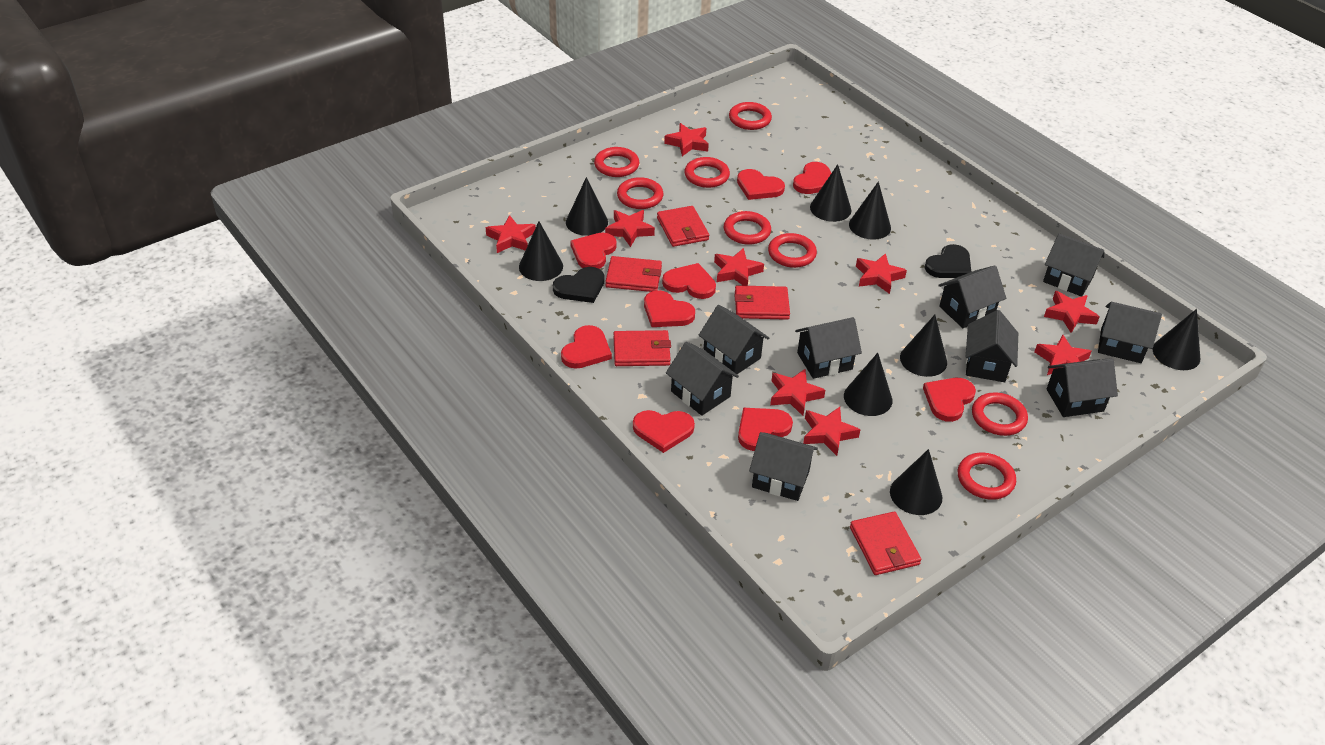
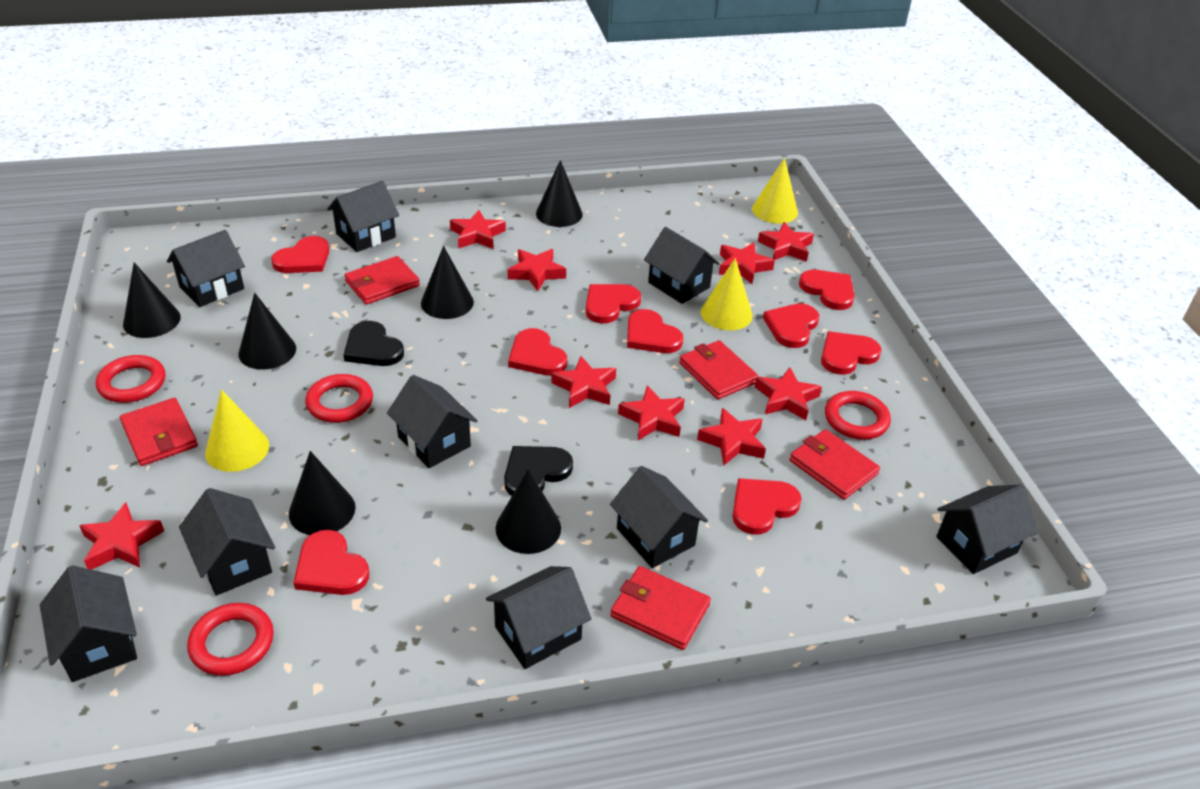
black cone: 8 -> 6
red ring: 8 -> 4
yellow cone: 0 -> 3

